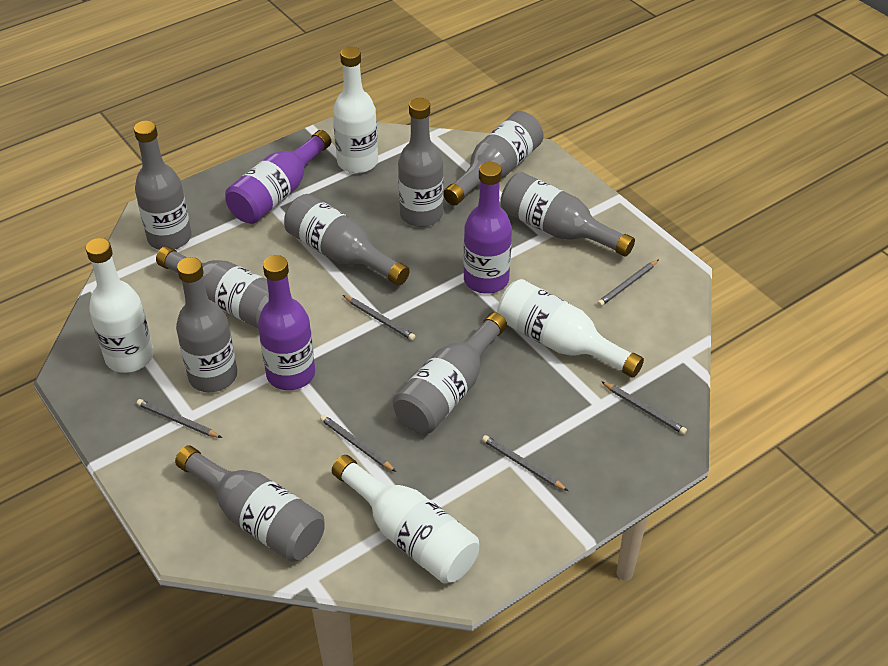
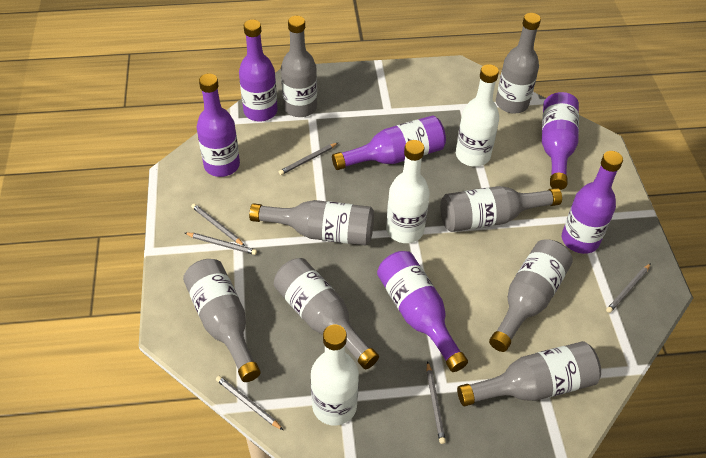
grey bottle: 9 -> 8
purple bottle: 3 -> 6
white bottle: 4 -> 3

